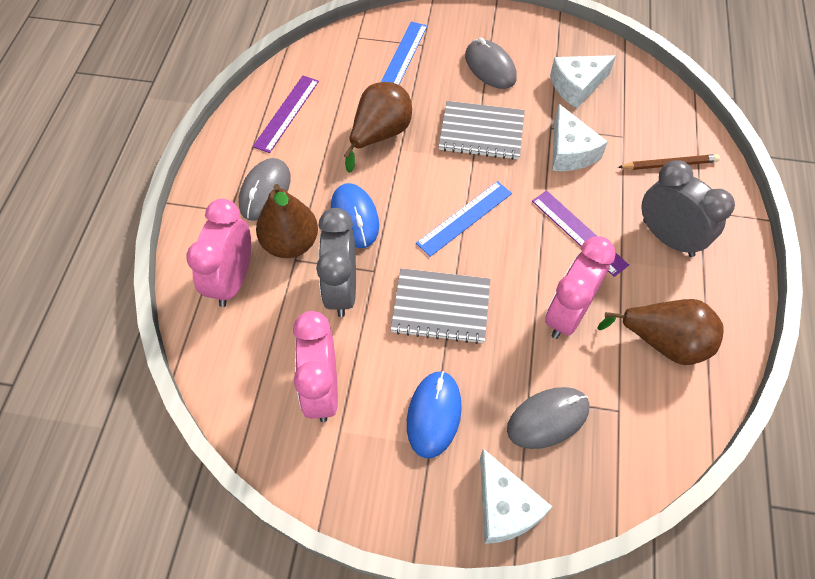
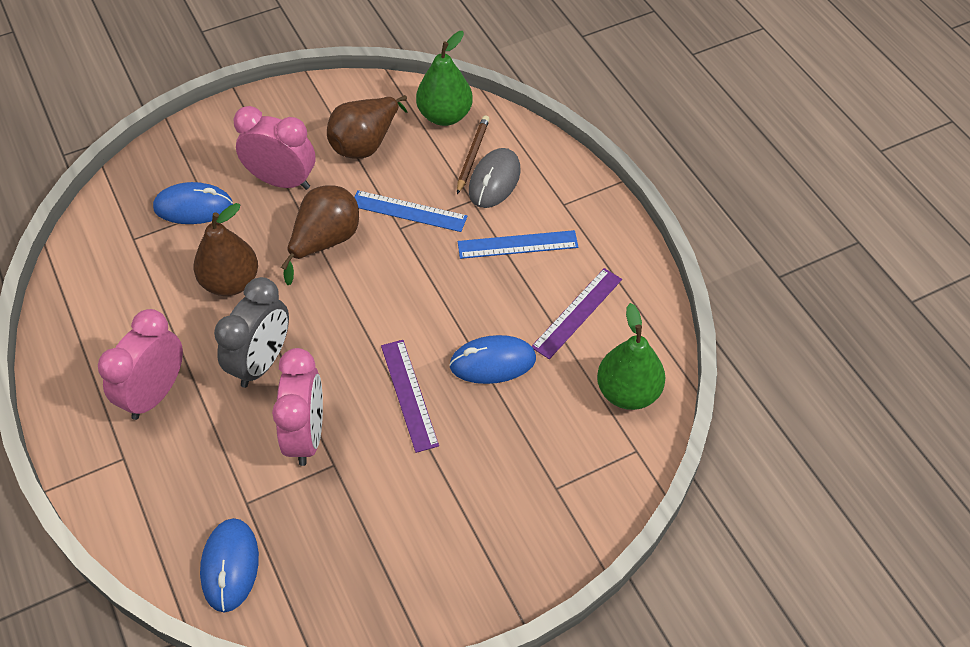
blue mouse: 2 -> 3
green pear: 0 -> 2
grey clock: 2 -> 1
grey mouse: 3 -> 1
grey notebook: 2 -> 0
white cheese: 3 -> 0

